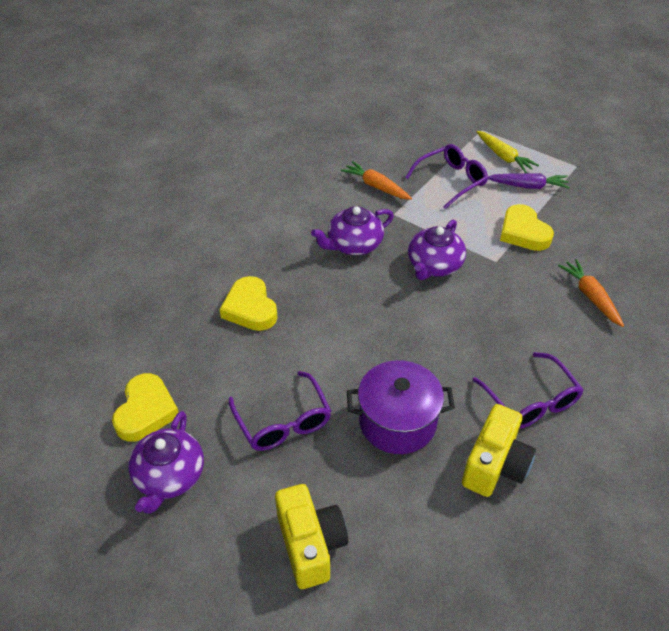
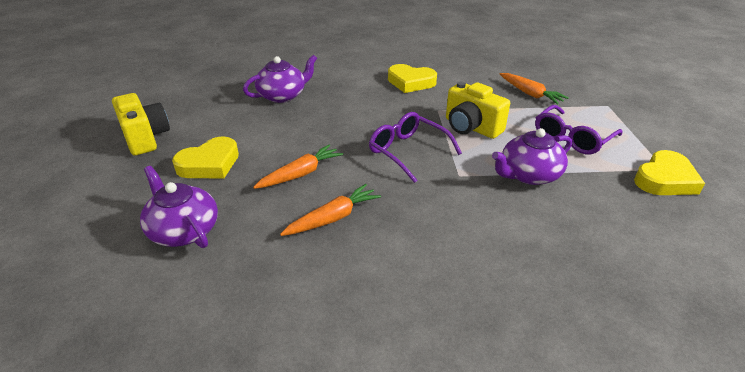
orange carrot: 2 -> 3
purple carrot: 1 -> 0
purple glasses: 3 -> 2
purple pot: 1 -> 0
yellow carrot: 1 -> 0

